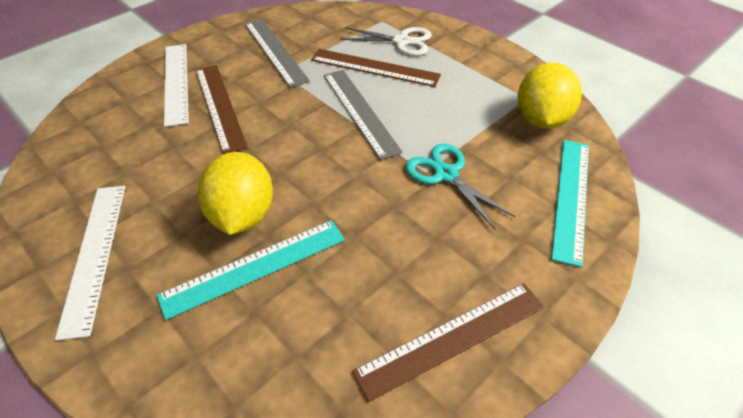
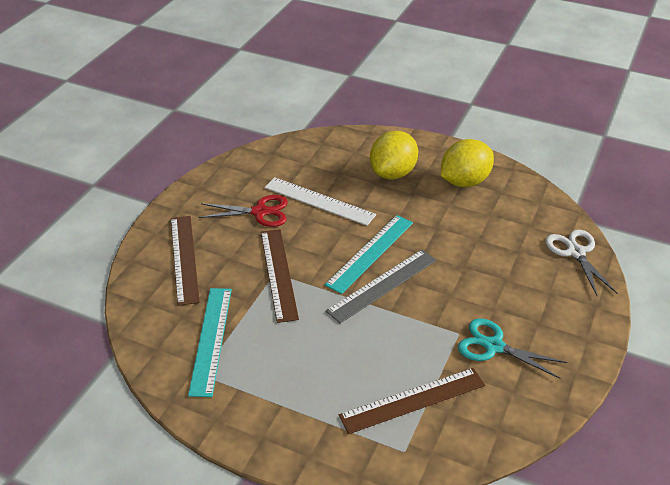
grey ruler: 2 -> 1
red scissors: 0 -> 1
white ruler: 2 -> 1

